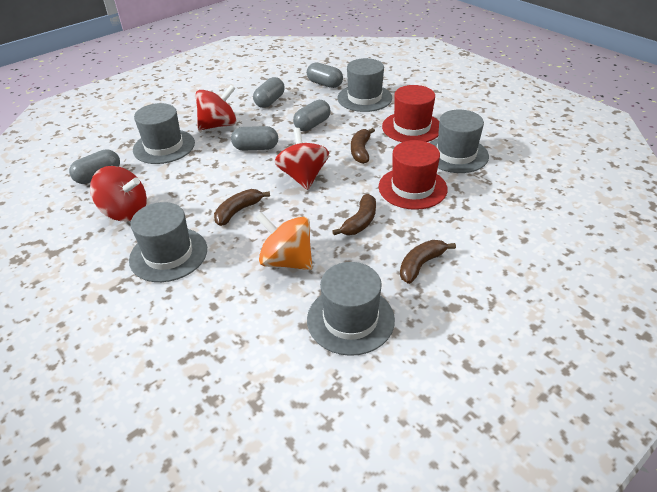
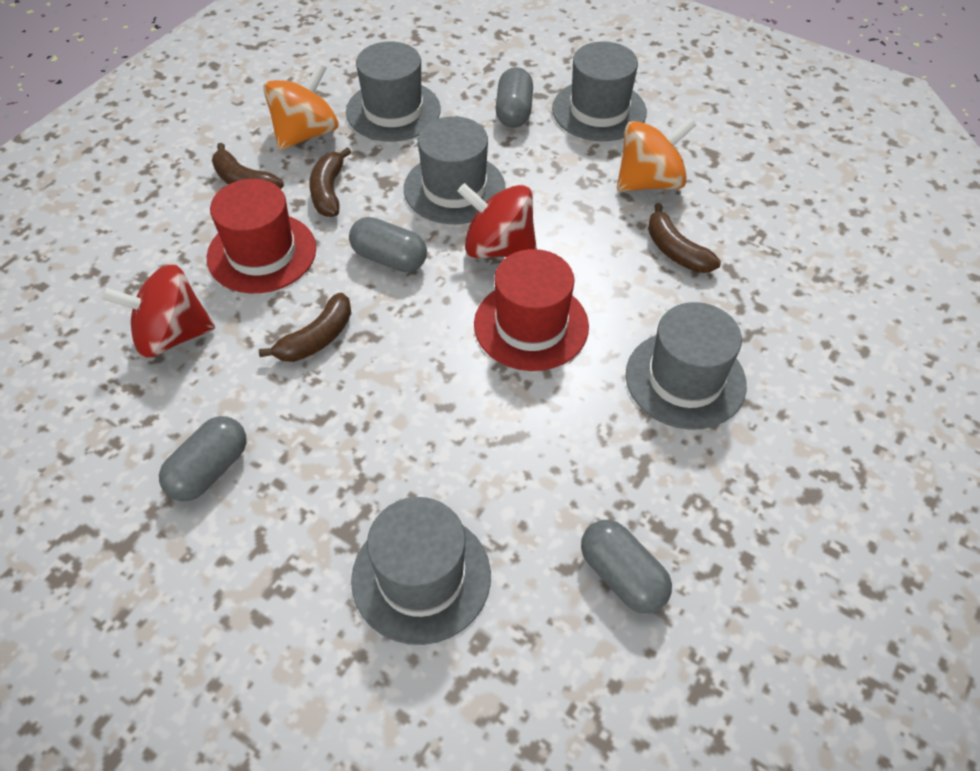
grey capsule: 5 -> 4
orange spinning top: 1 -> 2
red spinning top: 3 -> 2

